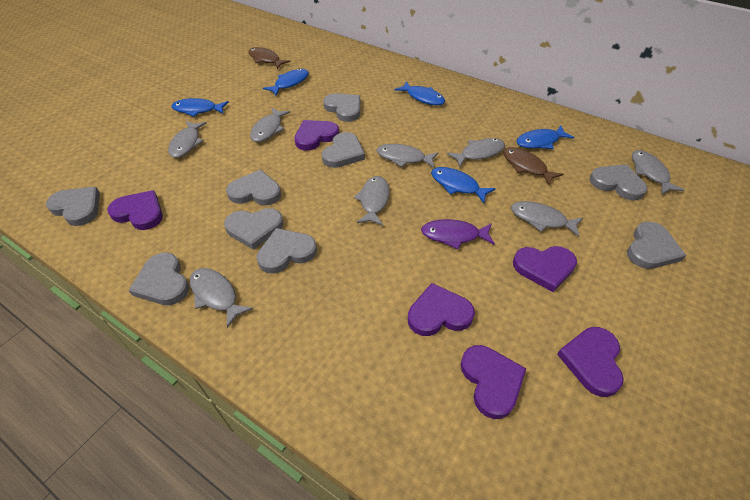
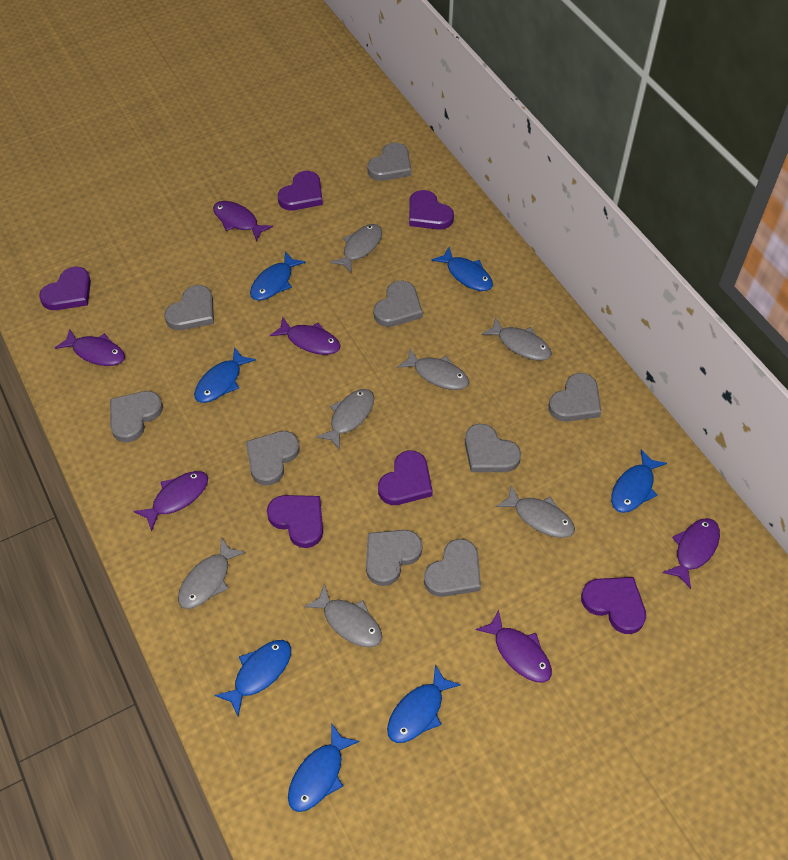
blue fish: 5 -> 7
brown fish: 2 -> 0
grey fish: 8 -> 7
purple fish: 1 -> 6

